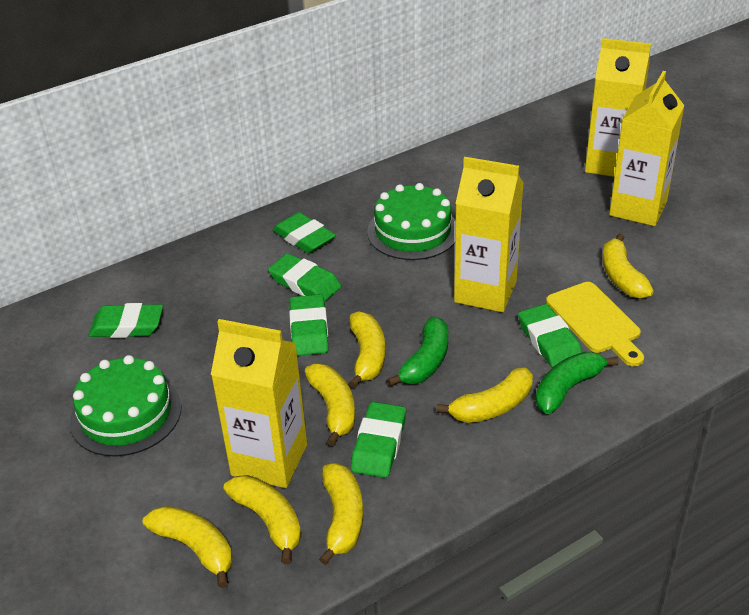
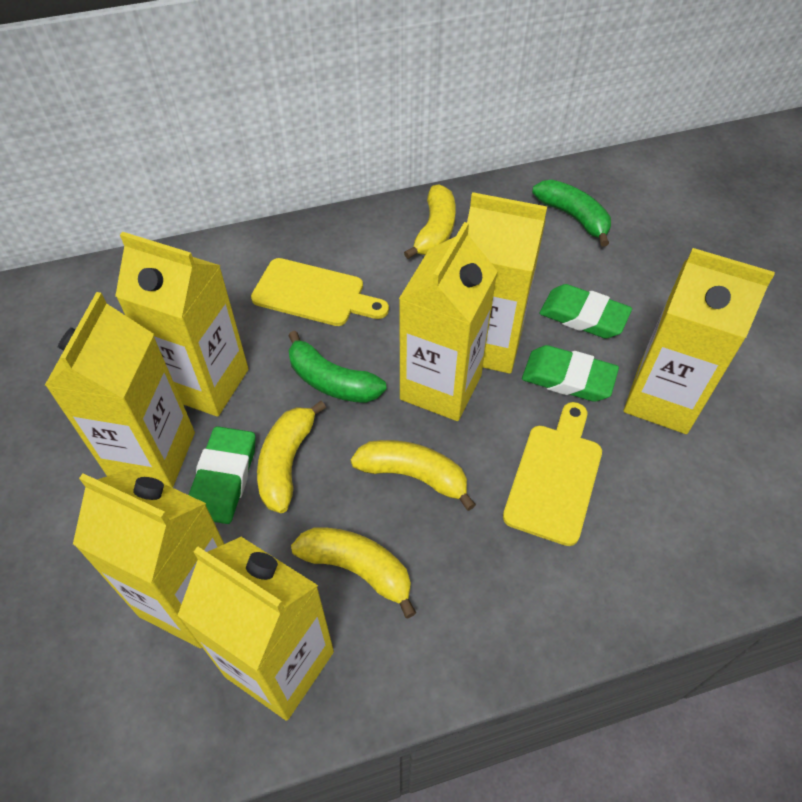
green cake: 2 -> 0
green eraser: 6 -> 3
yellow banana: 7 -> 4
yellow carton: 4 -> 7
yellow cutting board: 1 -> 2

